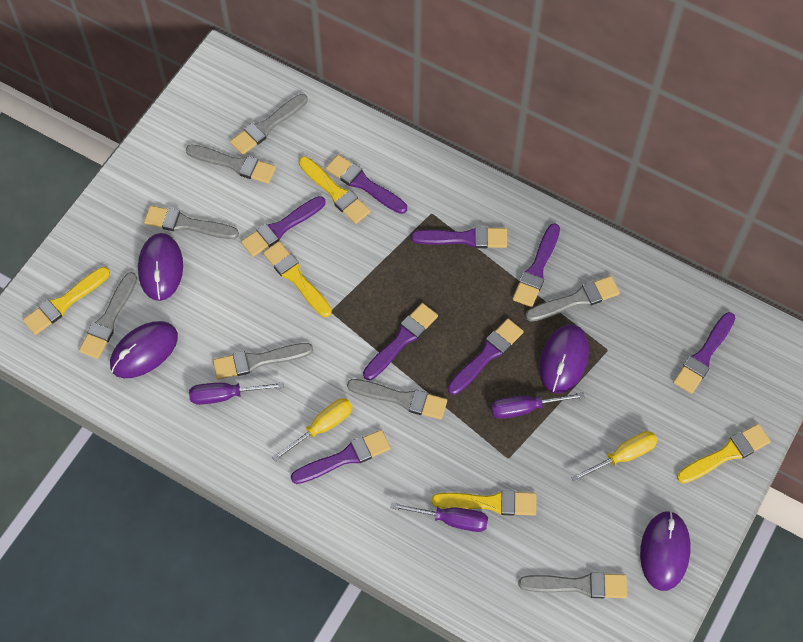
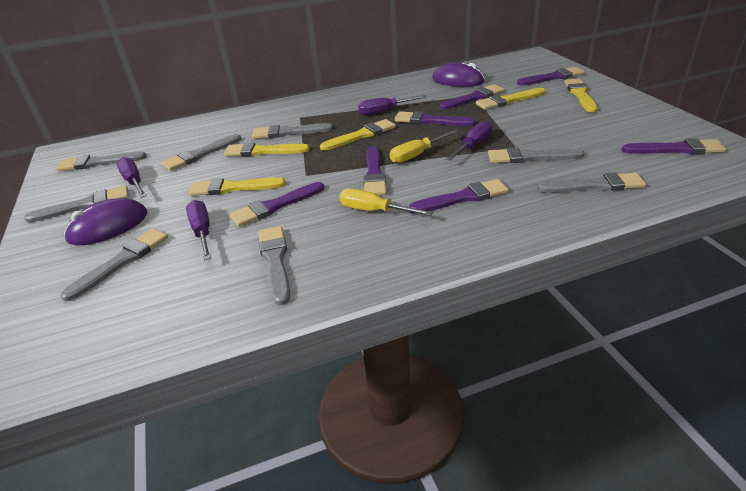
purple brush: 8 -> 7
purple mouse: 4 -> 2
purple screwdriver: 3 -> 4

